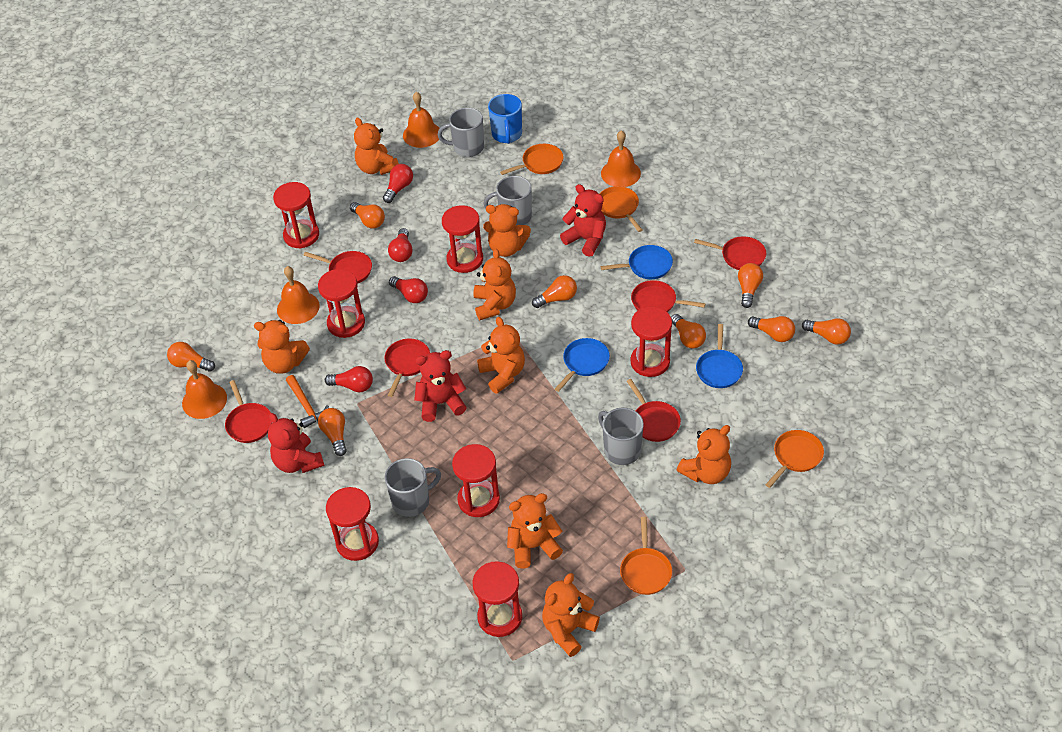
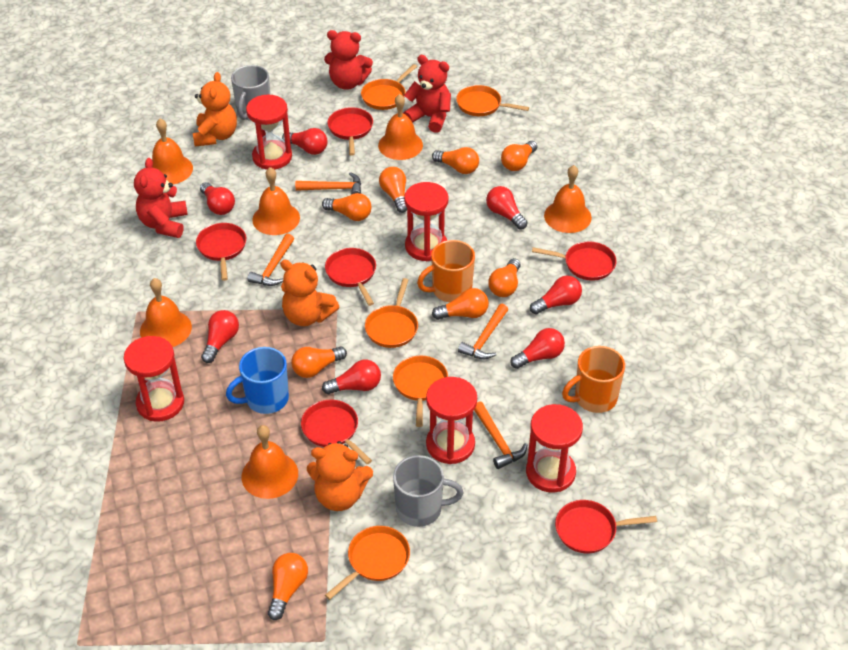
blue pan: 3 -> 0
grey mug: 4 -> 2
orange bell: 4 -> 6
orange hammer: 1 -> 4
orange mug: 0 -> 2
orange pan: 4 -> 5
orange teddy bear: 8 -> 3
red hourglass: 7 -> 5
red light bulb: 4 -> 7

